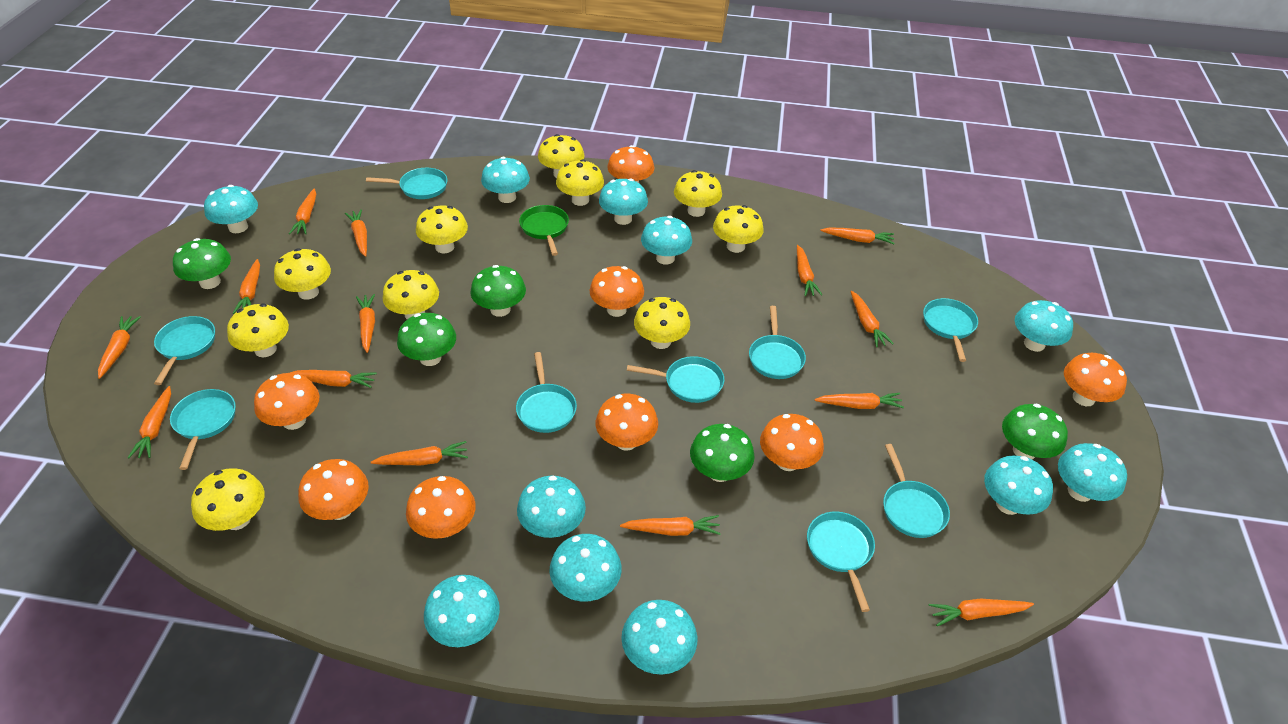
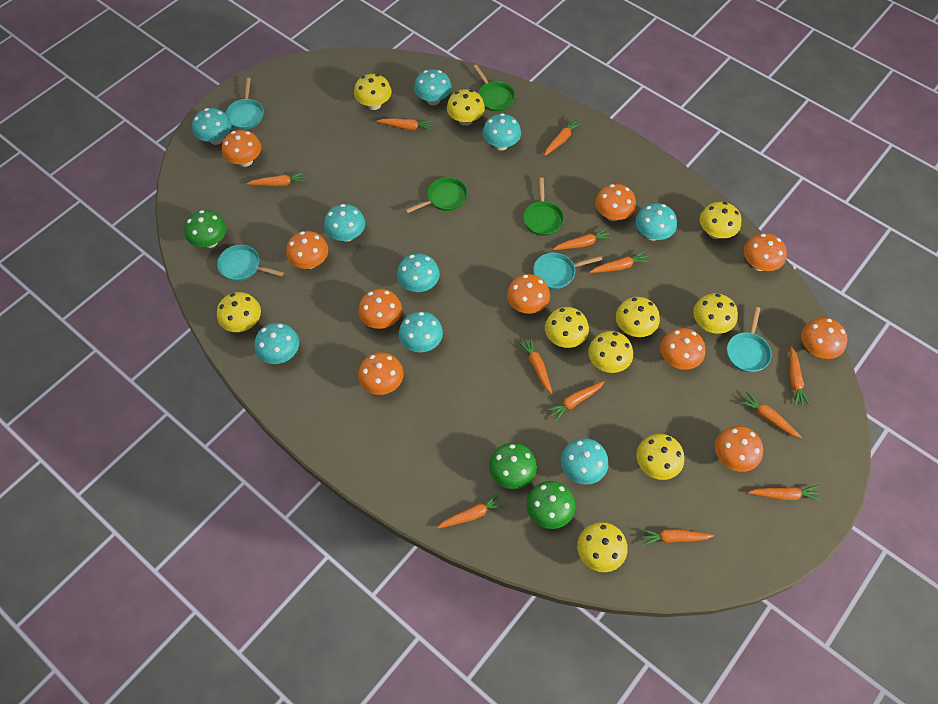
green mushroom: 5 -> 3
green pan: 1 -> 3
orange carrot: 14 -> 12
orange mushroom: 8 -> 10
turquoise mushroom: 11 -> 9
turquoise pan: 9 -> 4

